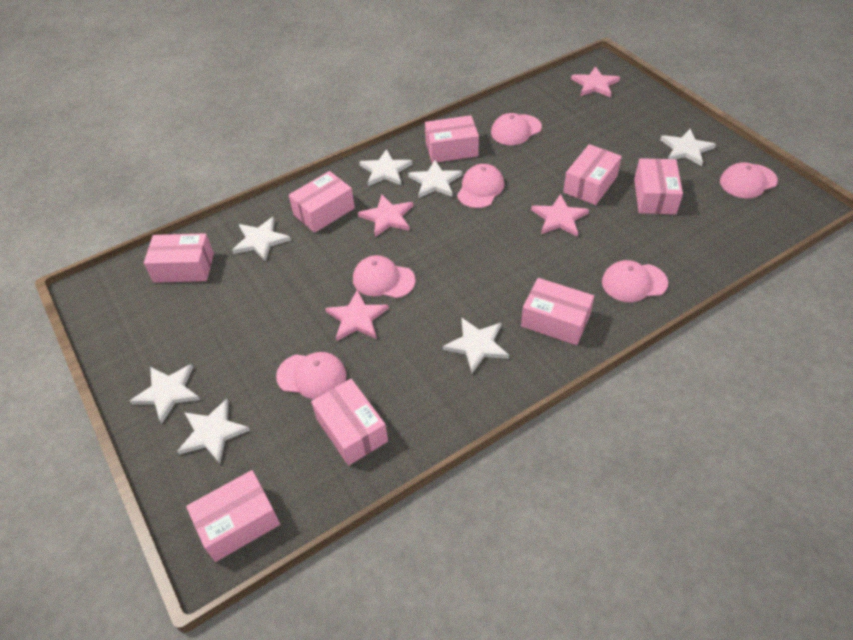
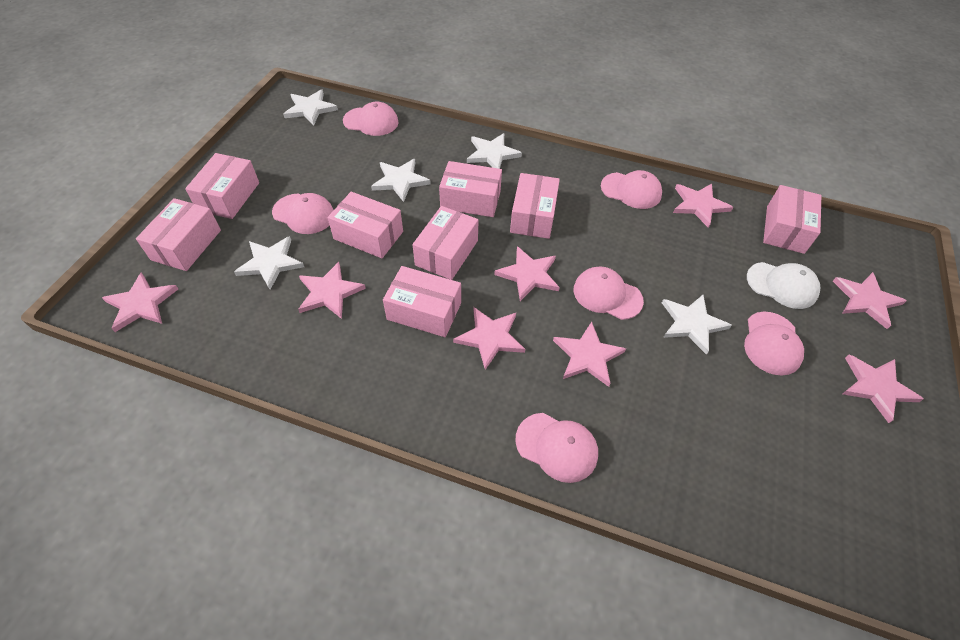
pink star: 4 -> 8
white cap: 0 -> 1
white star: 7 -> 5

